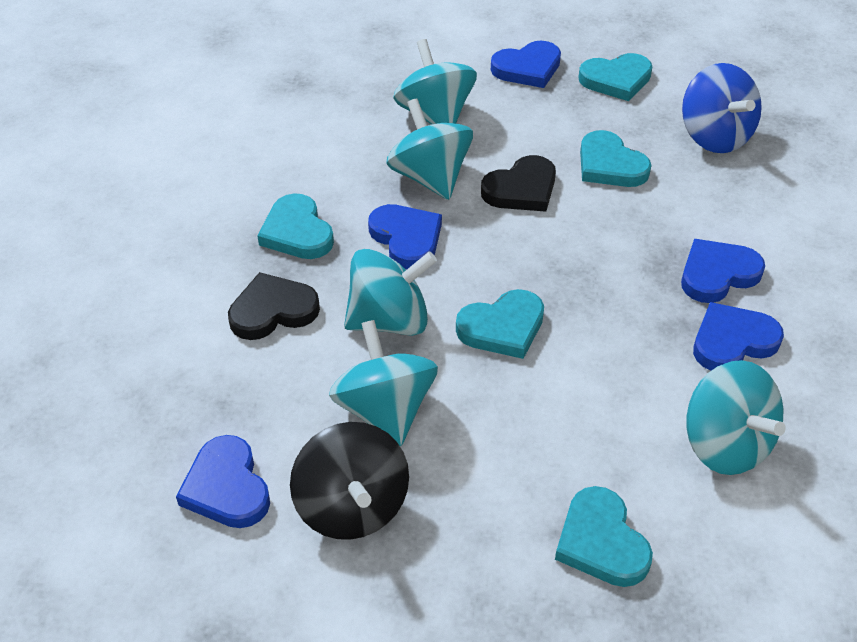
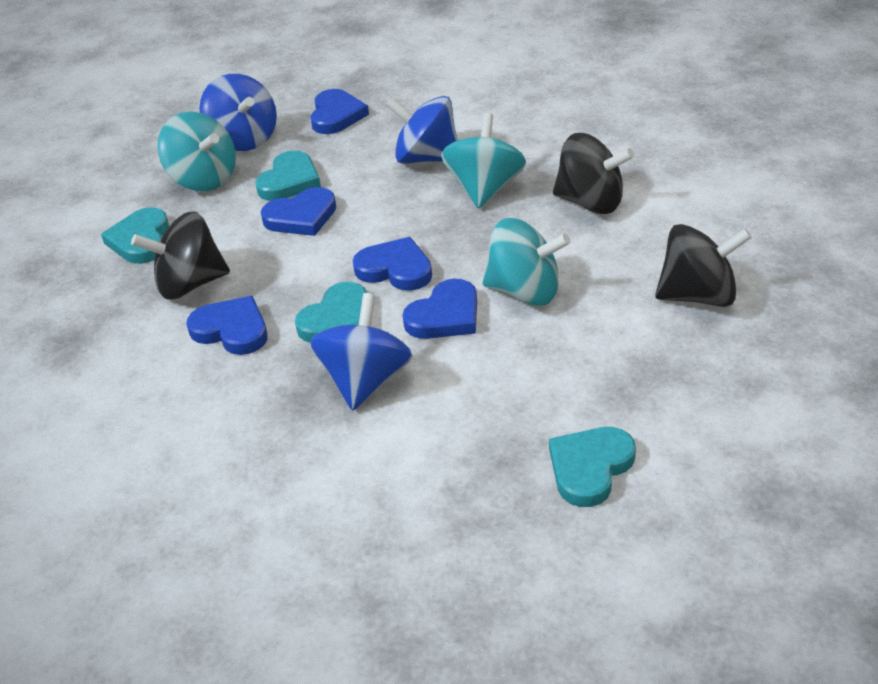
black heart: 2 -> 0
black spinning top: 1 -> 3
blue spinning top: 1 -> 3
turquoise heart: 5 -> 4
turquoise spinning top: 5 -> 3

